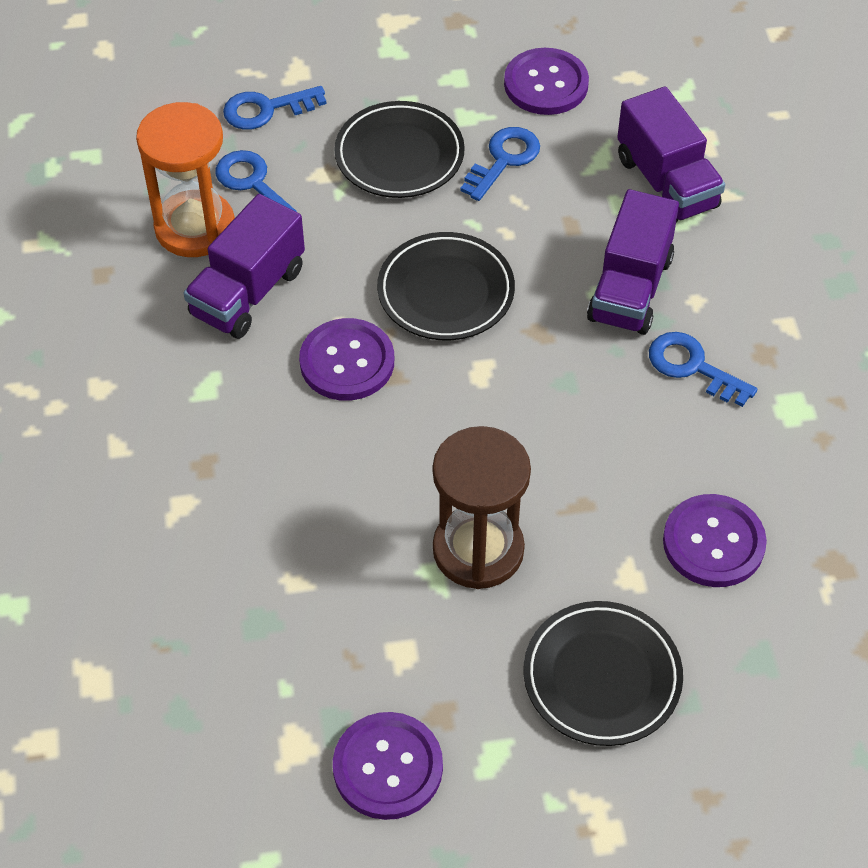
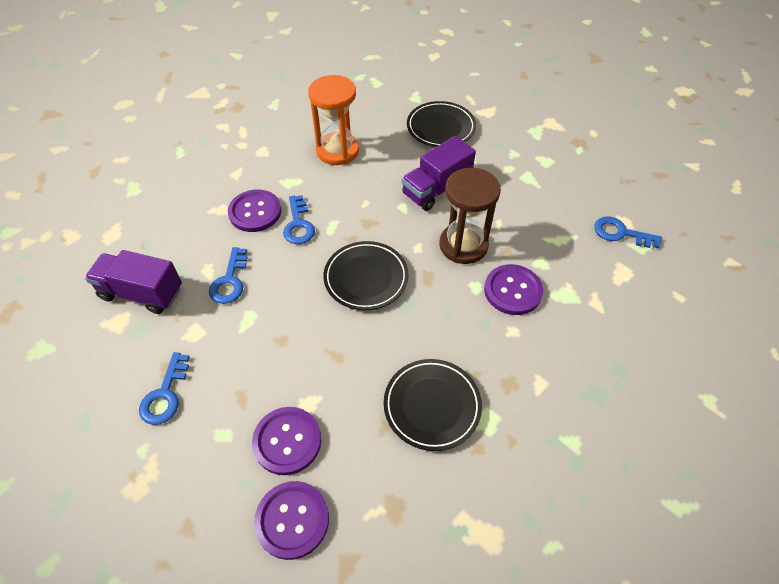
purple truck: 3 -> 2

